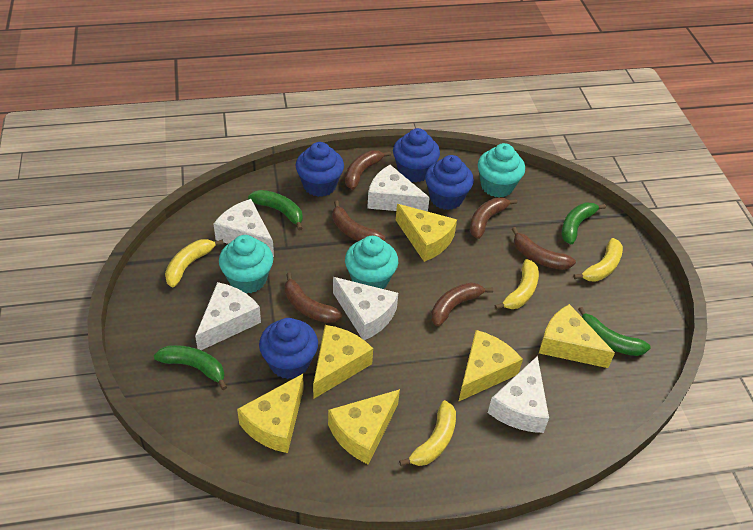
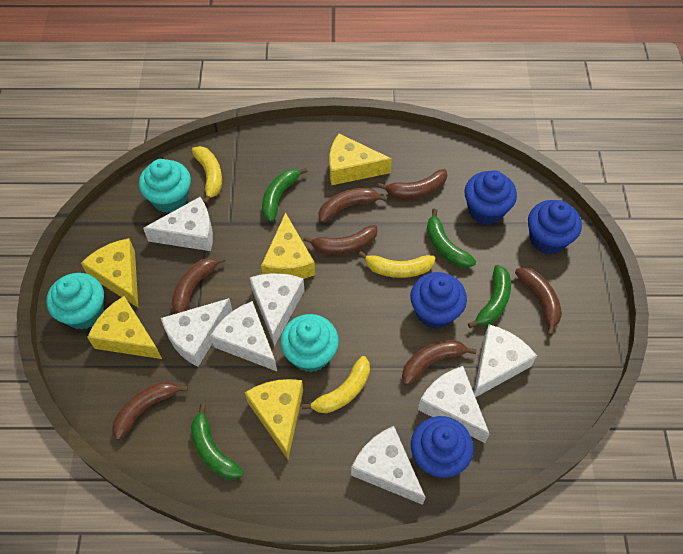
brown banana: 6 -> 7
white cheese: 5 -> 7
yellow banana: 4 -> 3
yellow cheese: 6 -> 5

